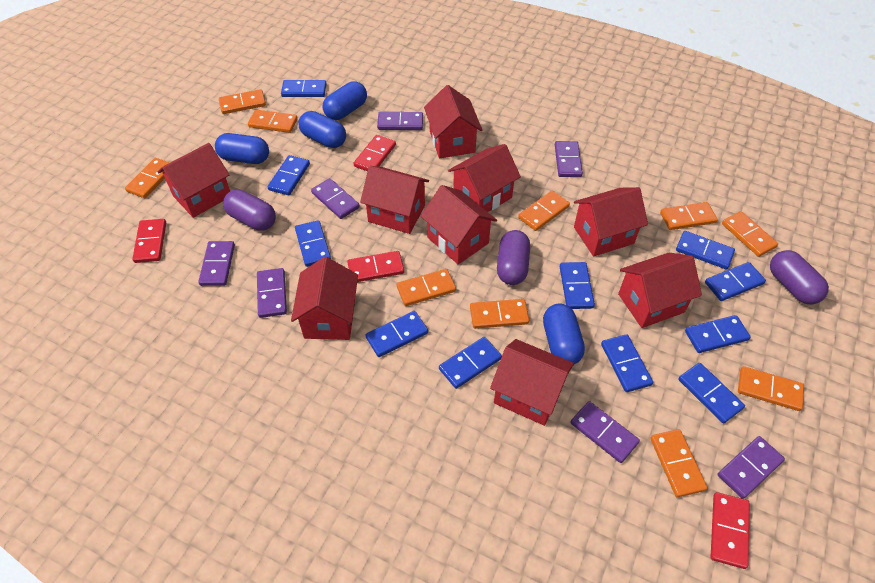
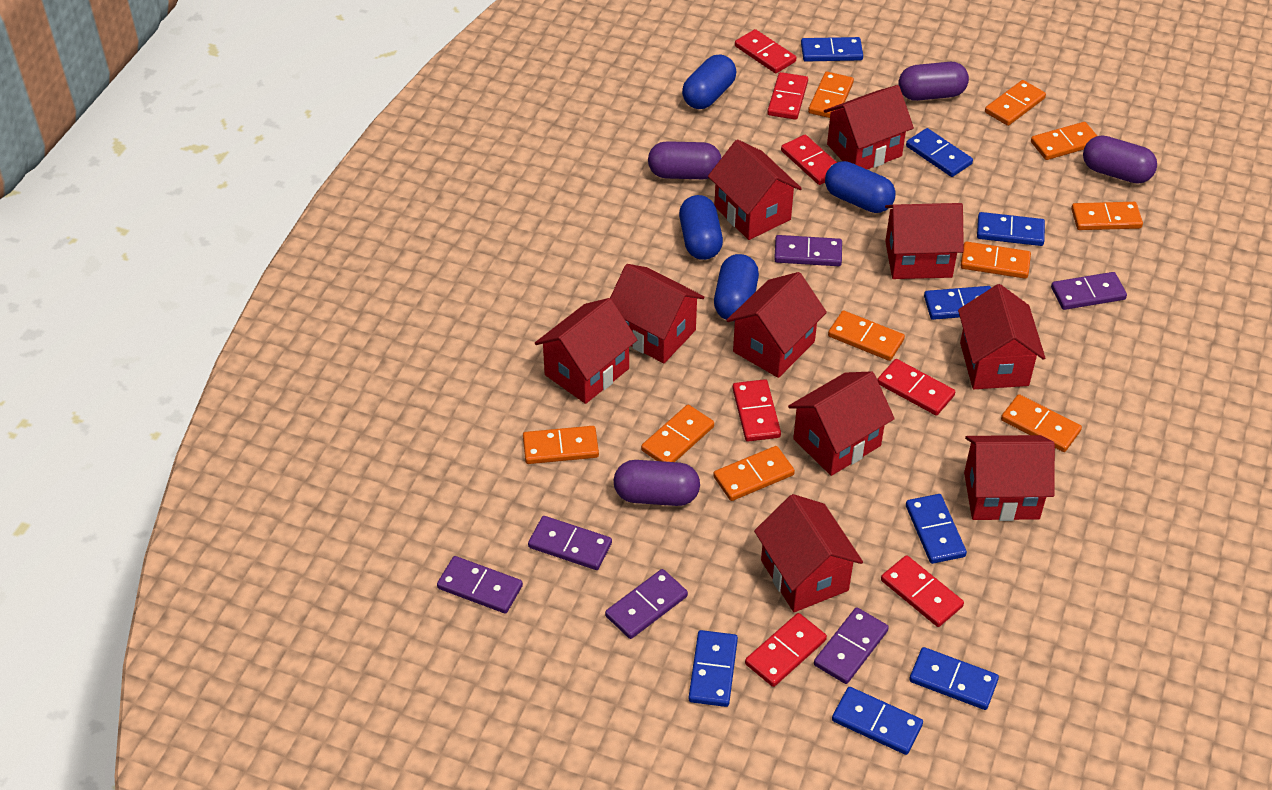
blue domino: 11 -> 8
purple capsule: 3 -> 4
purple domino: 7 -> 6
red domino: 4 -> 7
red house: 9 -> 10

